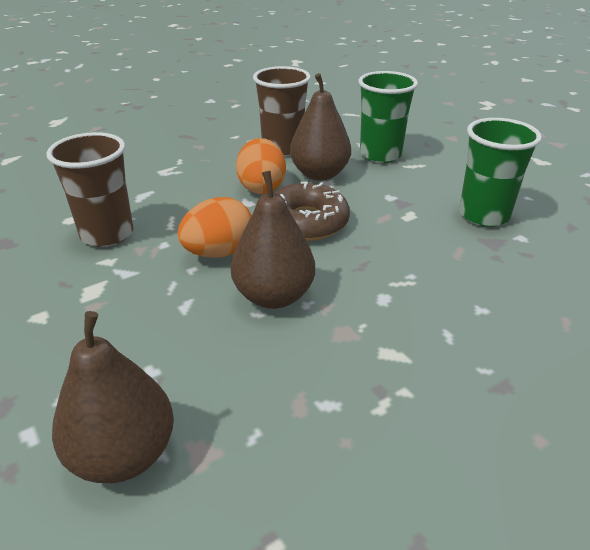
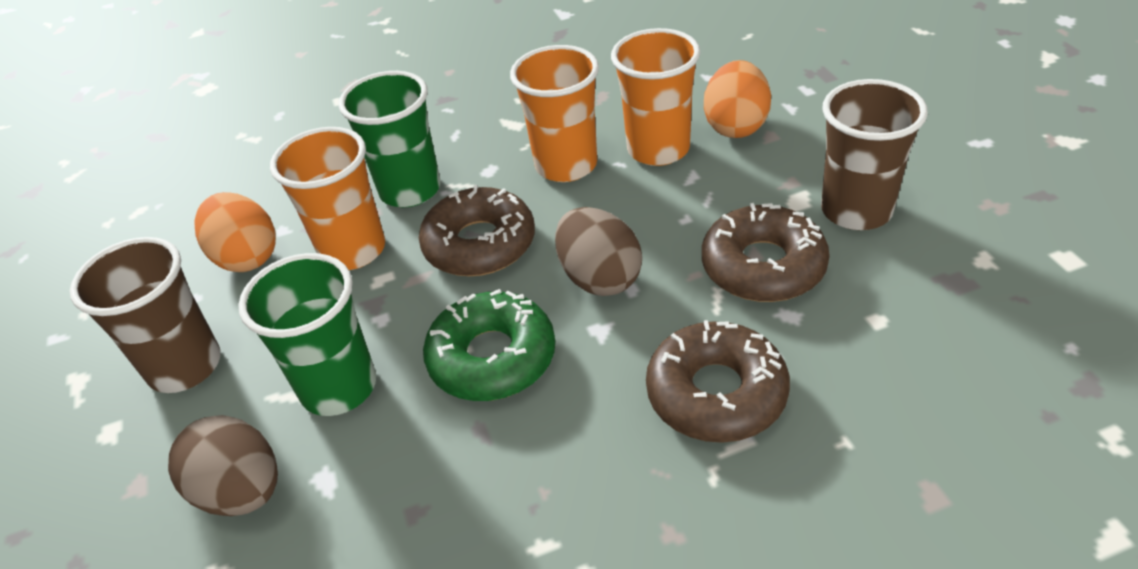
brown donut: 1 -> 3
brown egg: 0 -> 2
brown pear: 3 -> 0
green donut: 0 -> 1
orange cup: 0 -> 3

